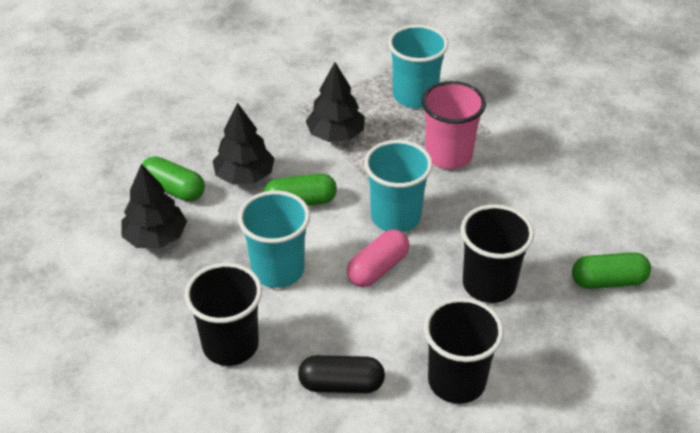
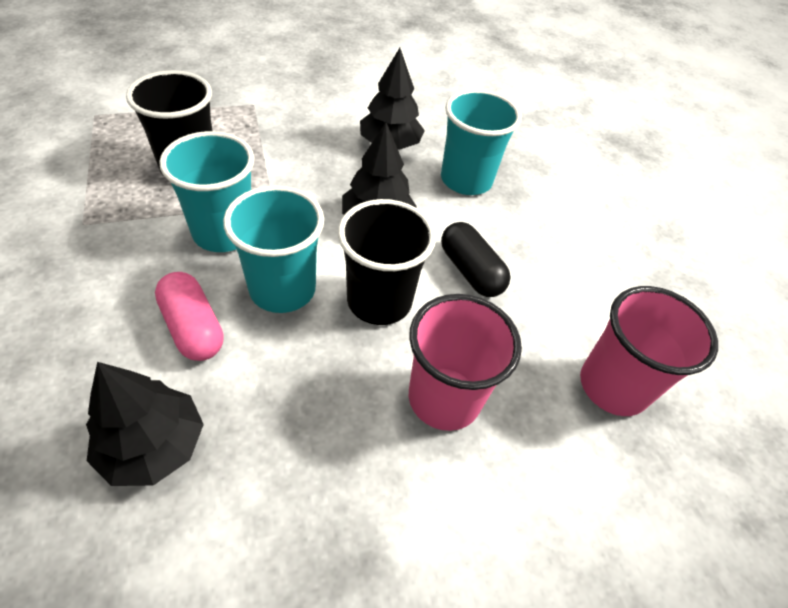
black cup: 3 -> 2
green capsule: 3 -> 0
pink cup: 1 -> 2

